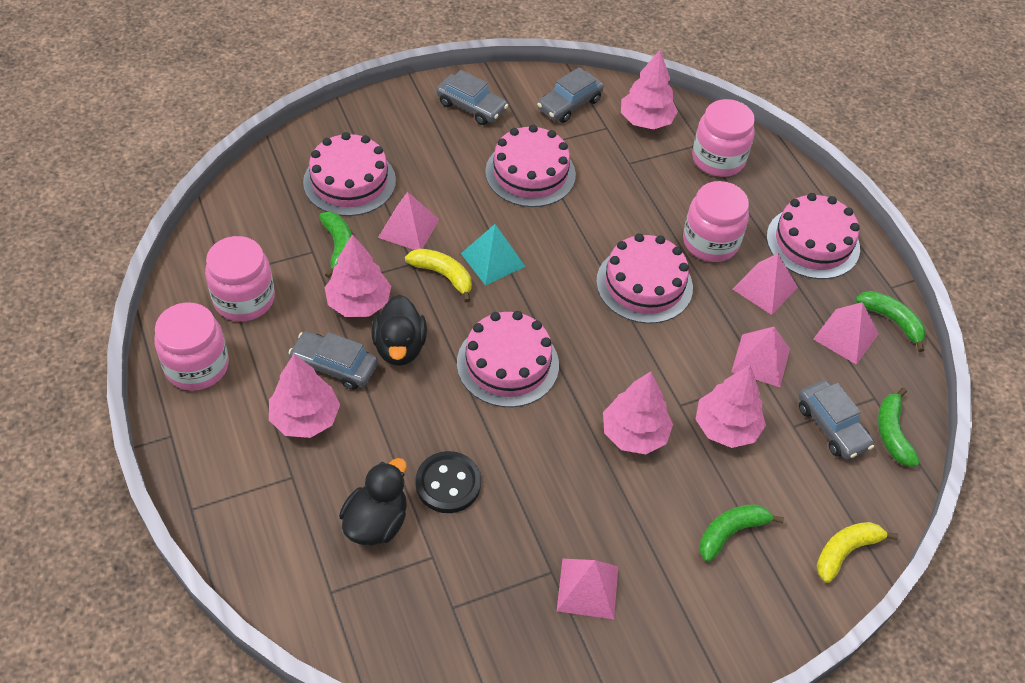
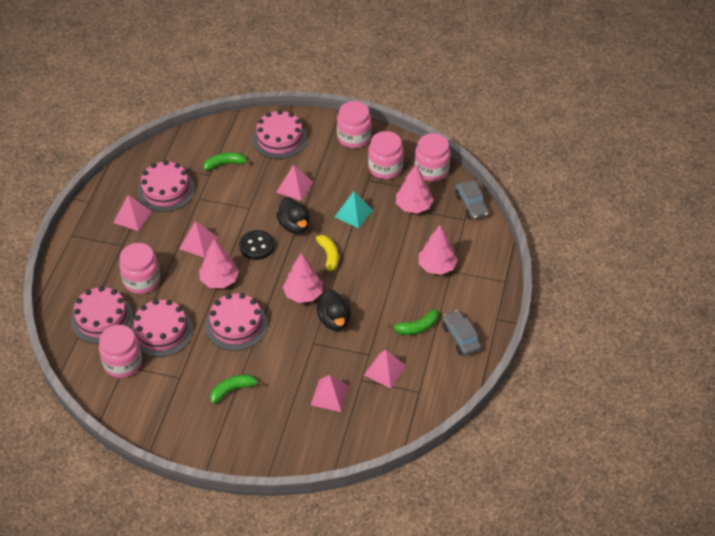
green banana: 4 -> 3
grey car: 4 -> 2
pink jar: 4 -> 5
pink tree: 5 -> 4
yellow banana: 2 -> 1

